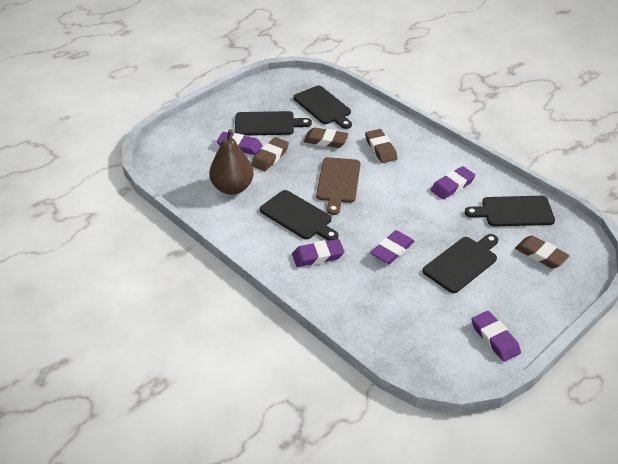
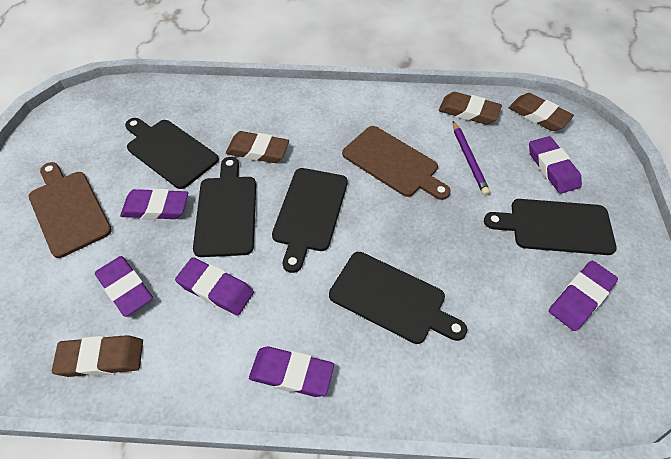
brown cutting board: 1 -> 2
brown pear: 1 -> 0
purple eraser: 5 -> 6
purple pencil: 0 -> 1

